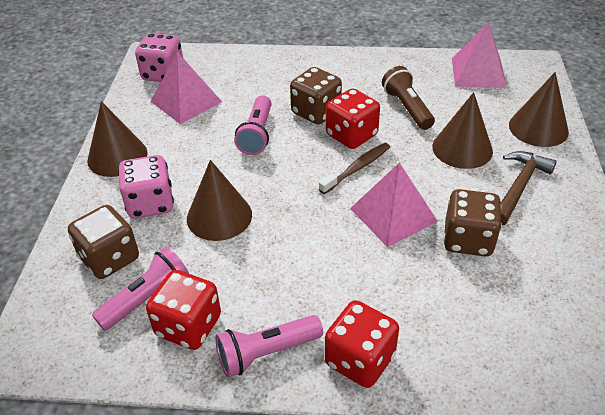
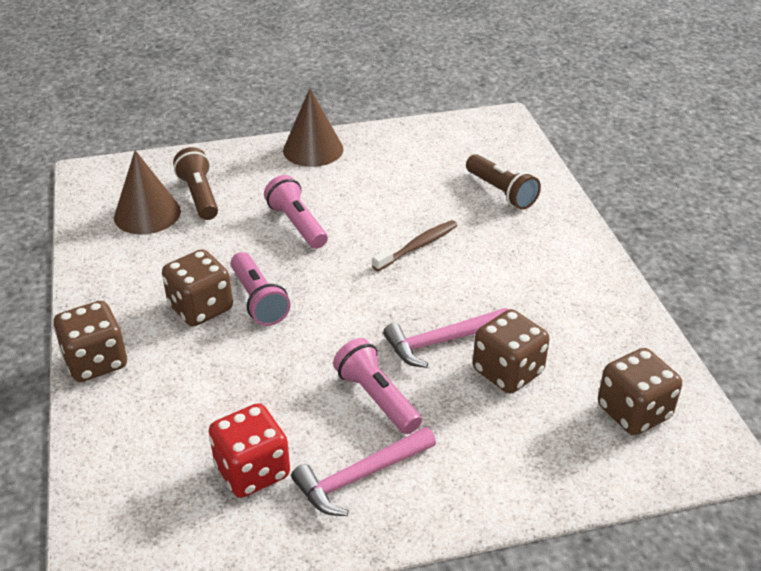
brown cone: 4 -> 2
brown dice: 3 -> 4
brown flashlight: 1 -> 2
brown hammer: 1 -> 0
pink dice: 2 -> 0
pink hammer: 0 -> 2
pink pyramid: 3 -> 0
red dice: 3 -> 1

